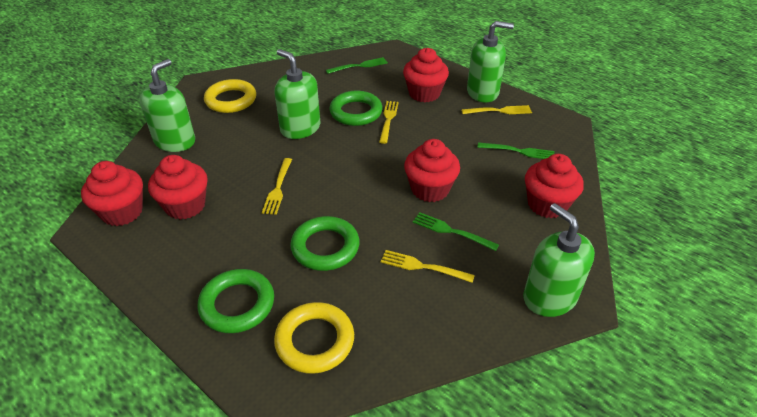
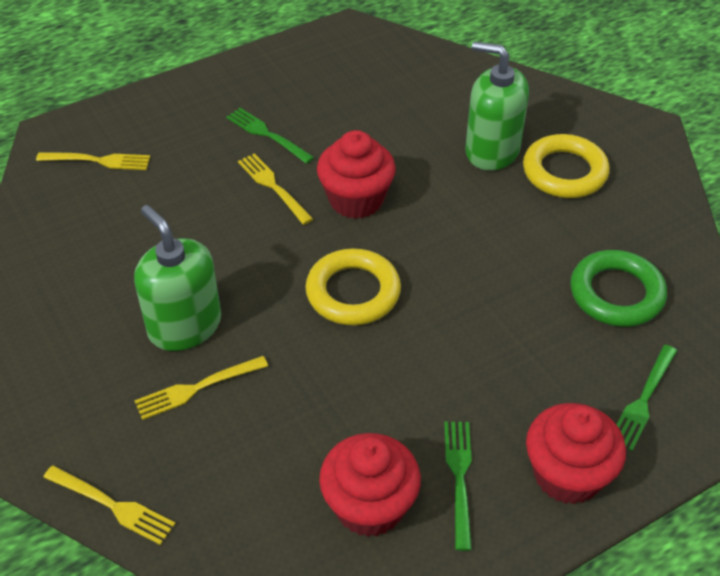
green ring: 3 -> 1
green soap dispenser: 4 -> 2
red cupcake: 5 -> 3

